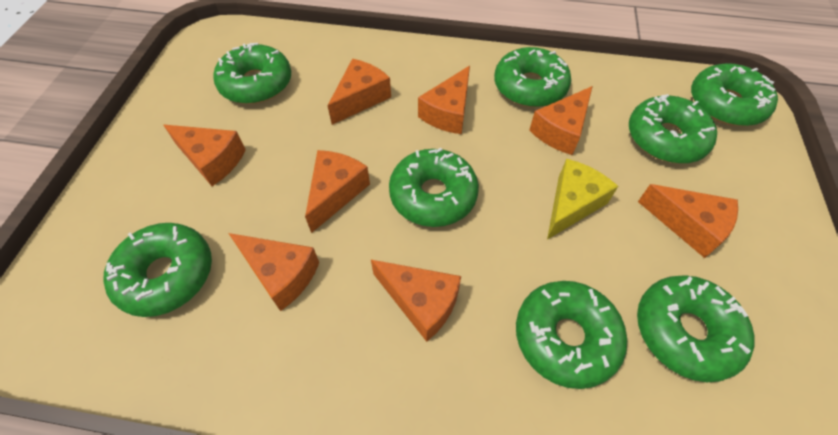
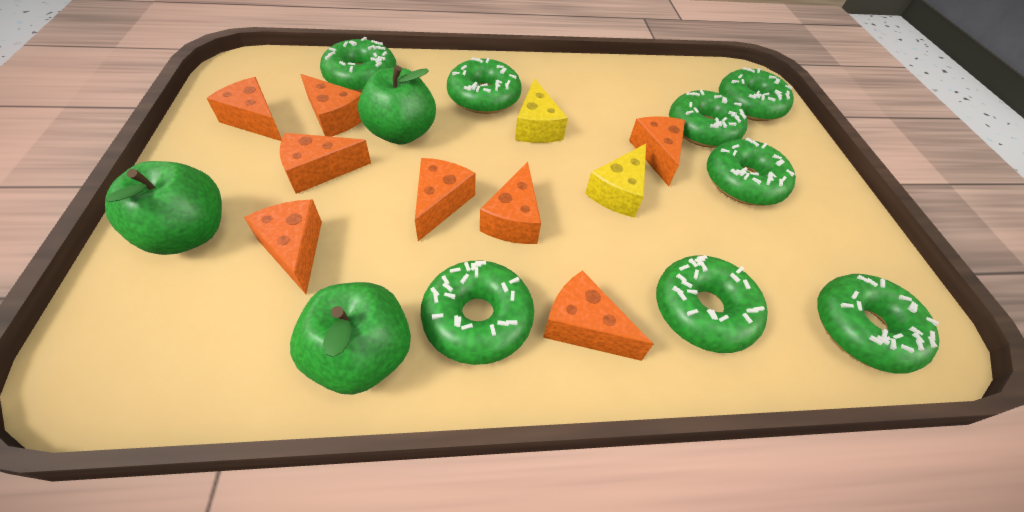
green apple: 0 -> 3
yellow cheese: 1 -> 2

